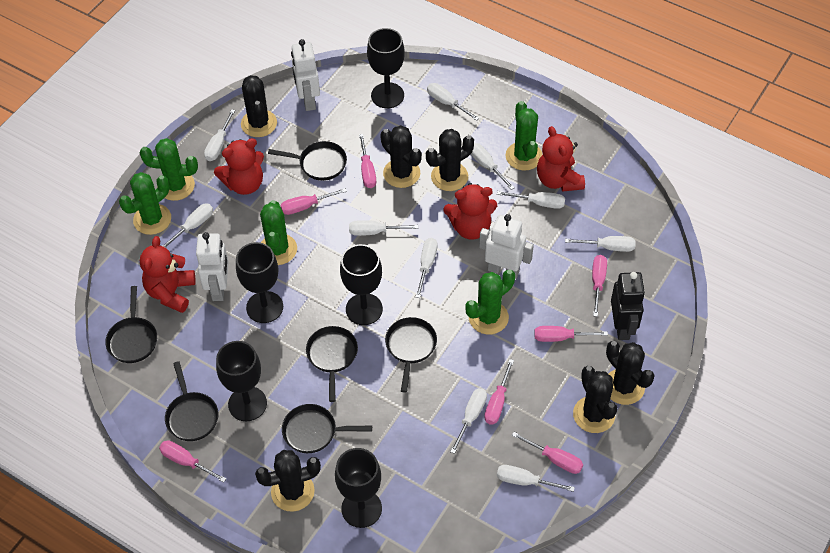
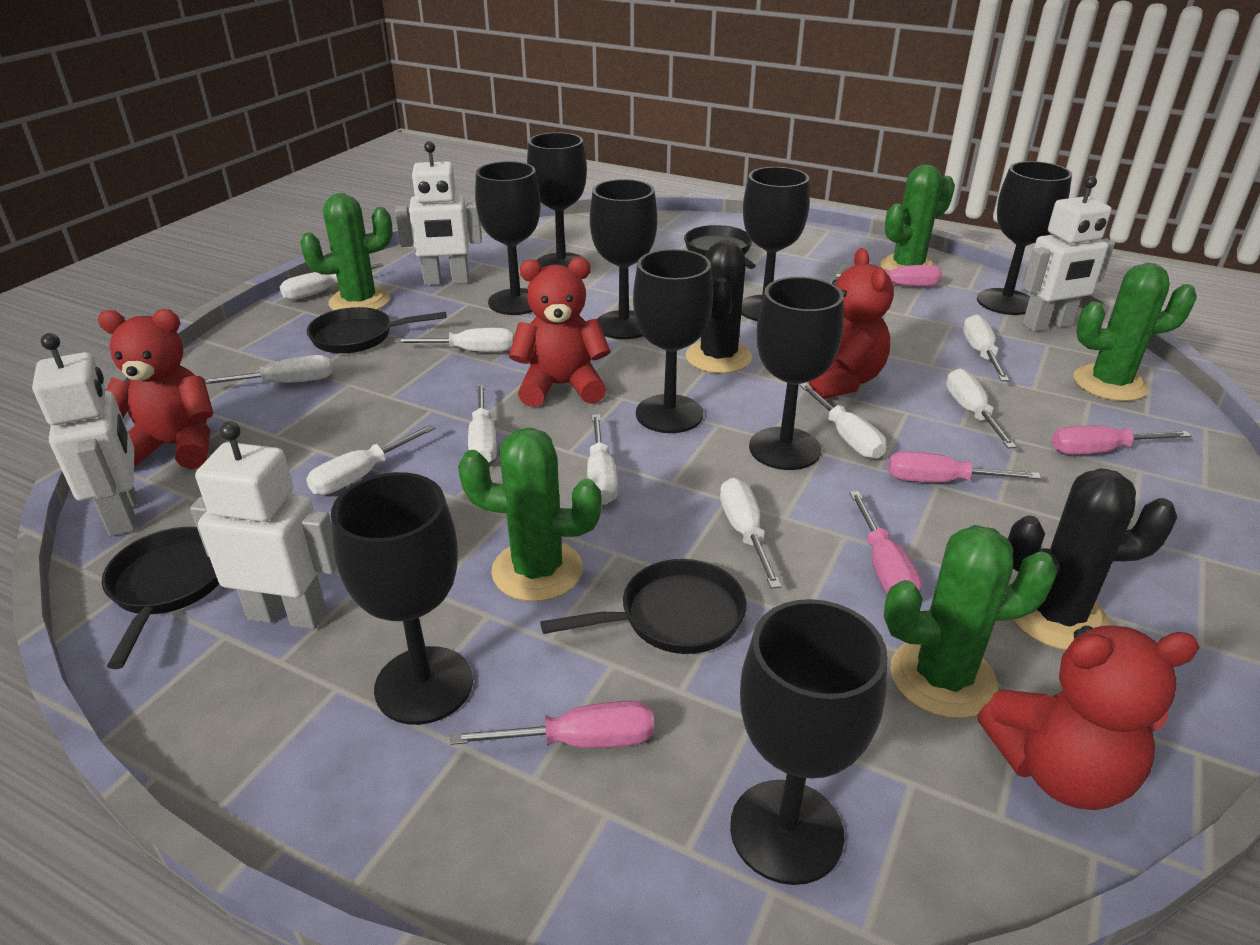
black cactus: 6 -> 2
black goblet: 5 -> 9
black pan: 6 -> 4
black robot: 1 -> 0
pink screwdriver: 7 -> 5
white robot: 3 -> 4

